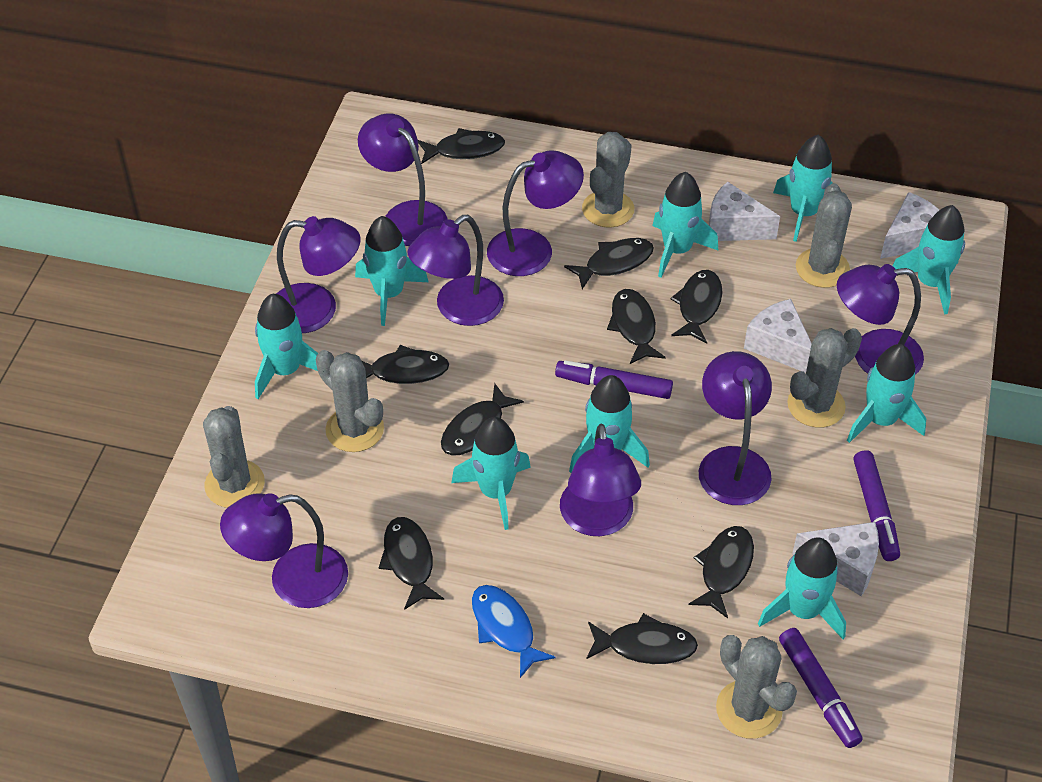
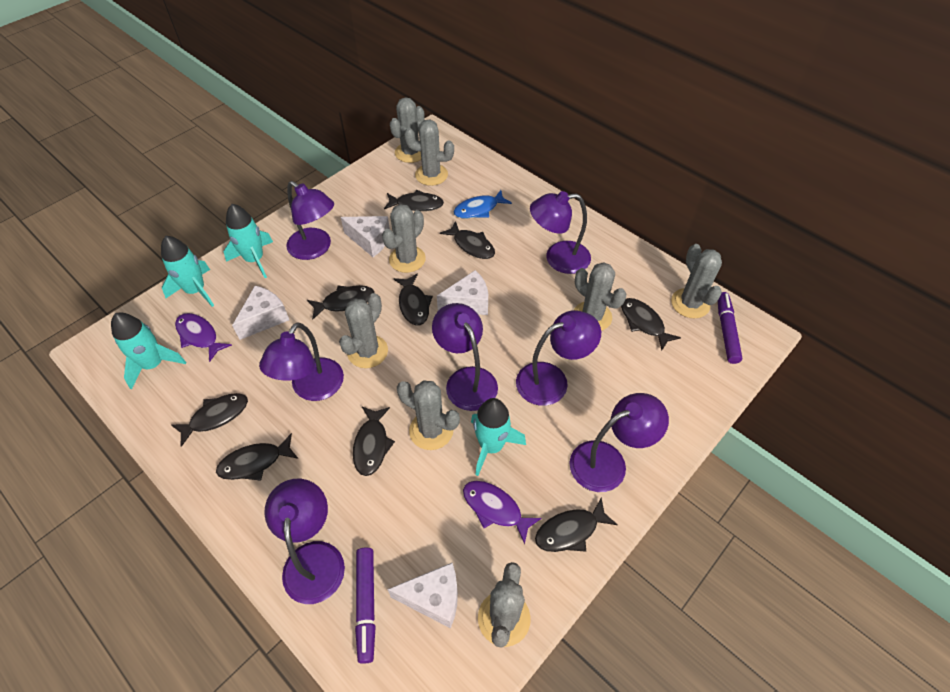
grey cactus: 6 -> 8
purple fish: 0 -> 2
purple lamp: 8 -> 7
purple marker: 3 -> 2
turquoise rocket: 9 -> 4

